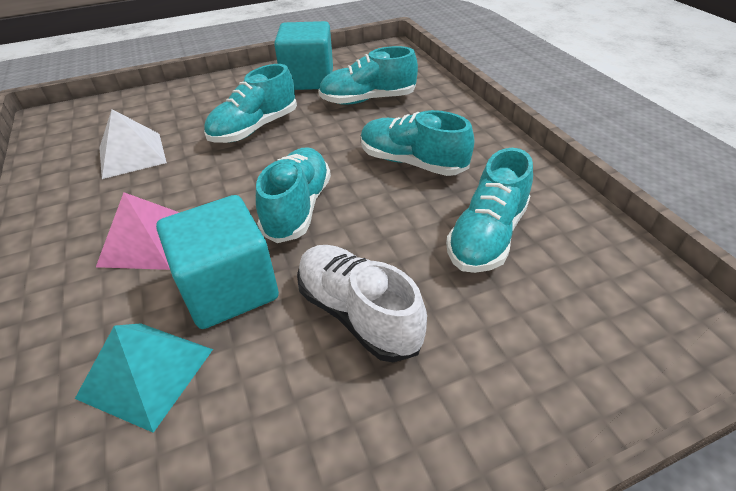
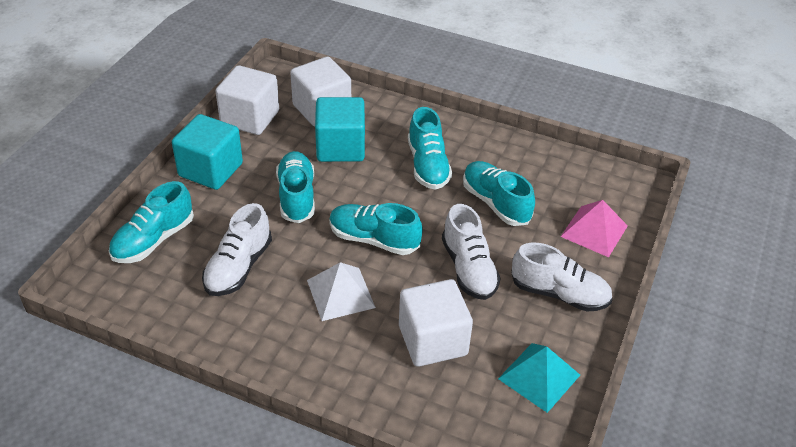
white cube: 0 -> 3
white shoe: 1 -> 3

